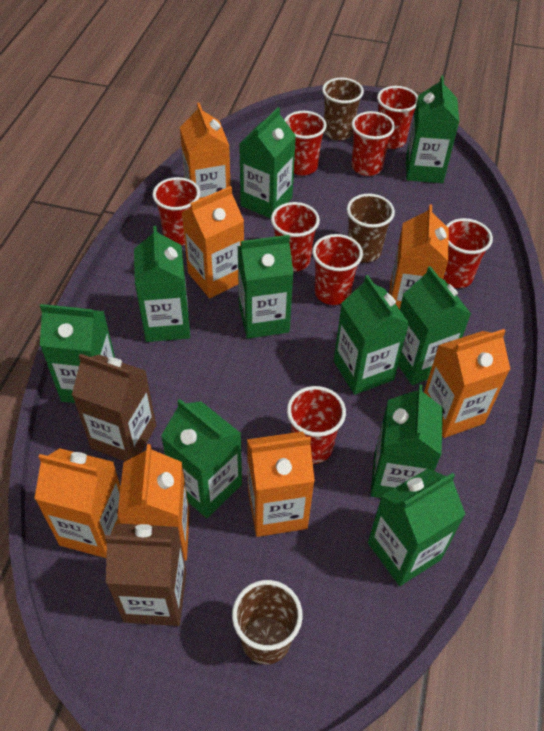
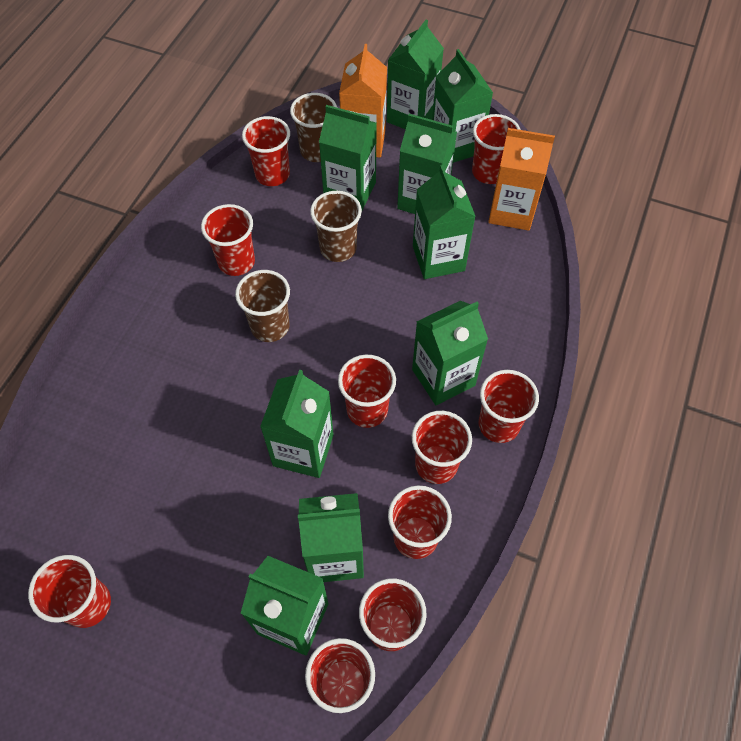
brown carton: 2 -> 0
green carton: 10 -> 9
orange carton: 7 -> 2
red cup: 8 -> 10

